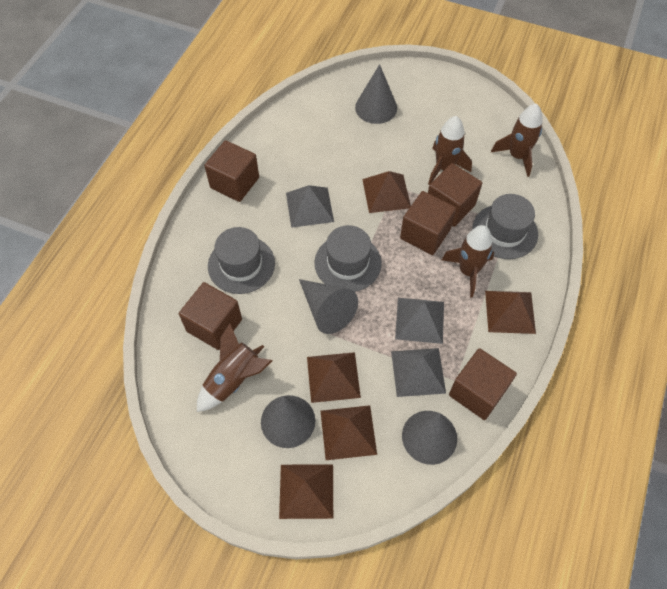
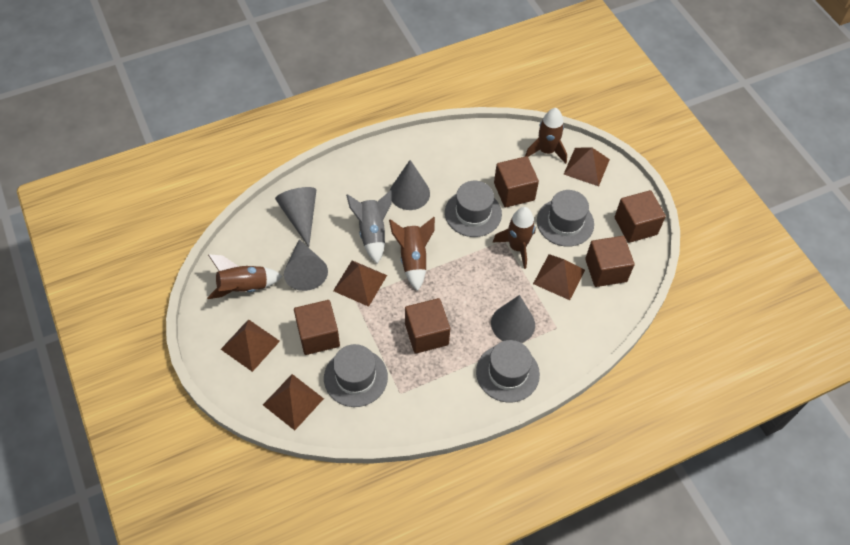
grey hat: 3 -> 4
grey pyramid: 3 -> 0
grey rocket: 0 -> 1

